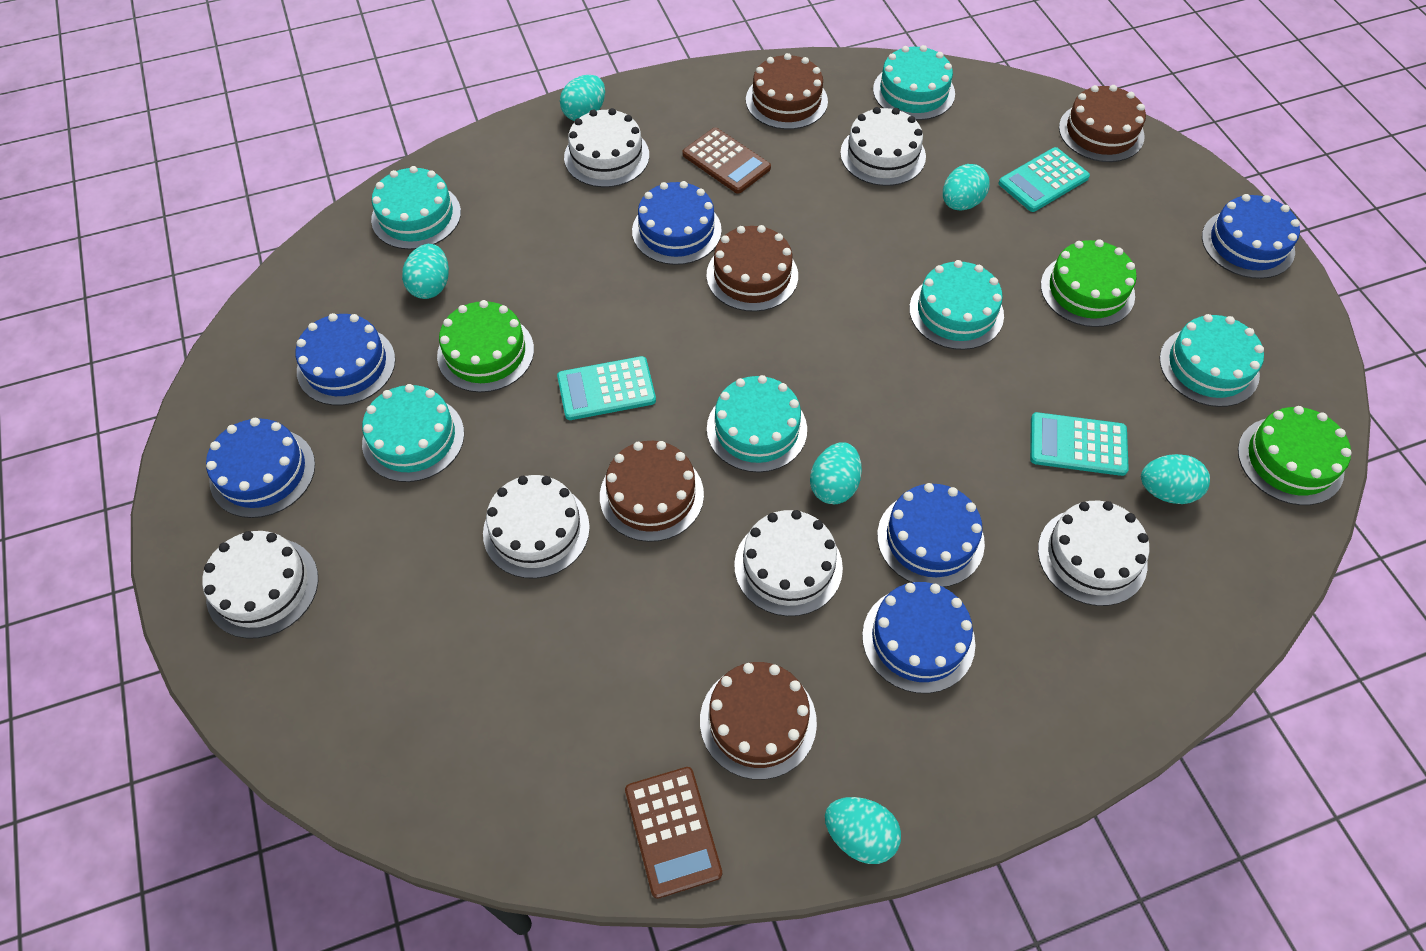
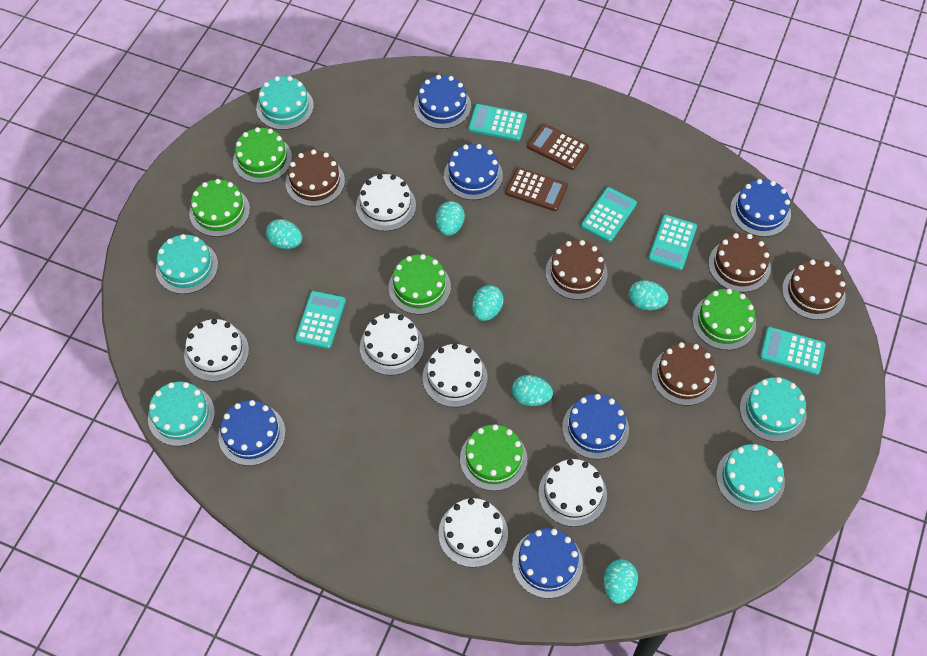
green cake: 3 -> 5
turquoise cake: 6 -> 5
turquoise calculator: 3 -> 5

